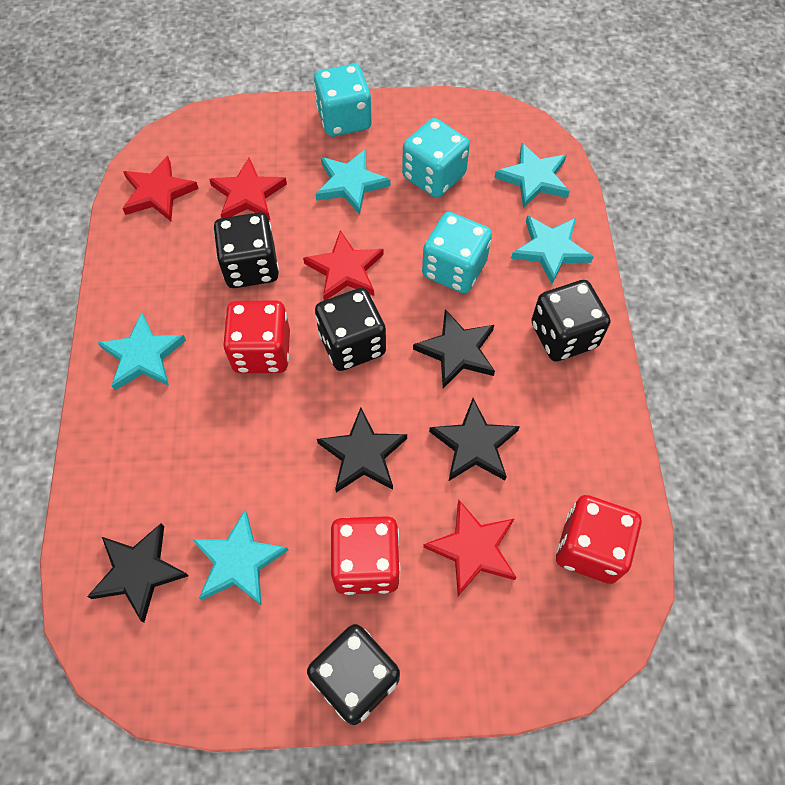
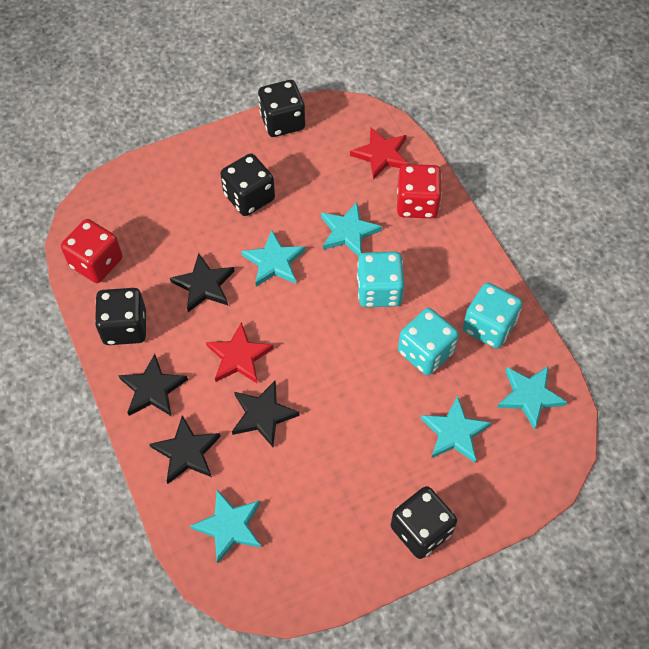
red dice: 3 -> 2
red star: 4 -> 2

